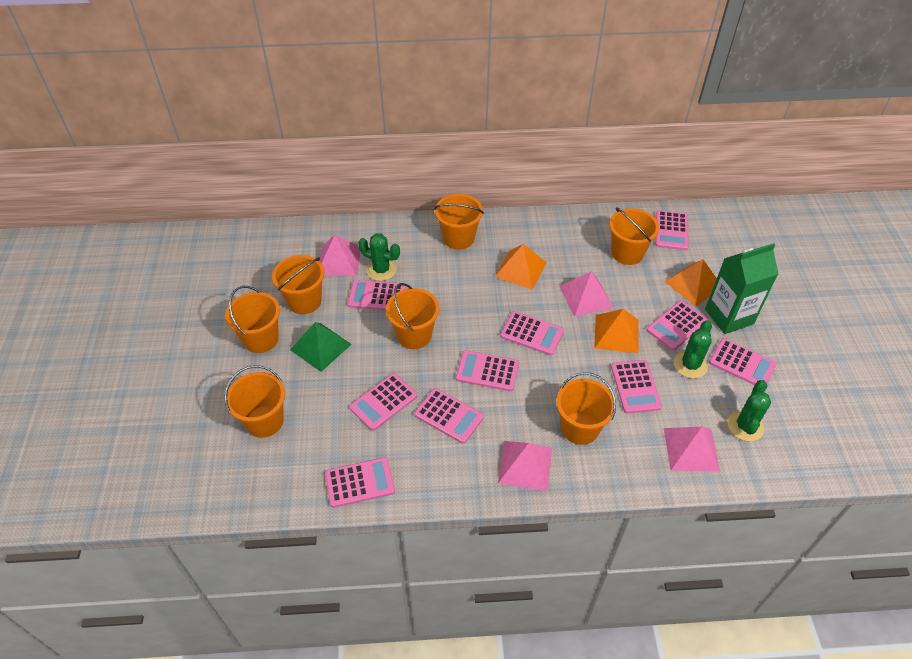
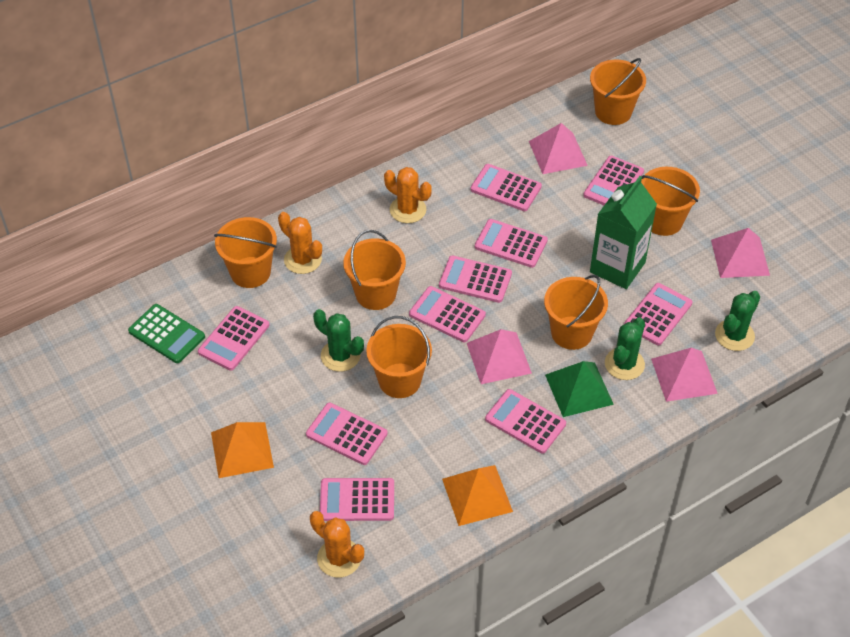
green calculator: 0 -> 1
orange bucket: 7 -> 6
orange cactus: 0 -> 3
orange pyramid: 3 -> 2

